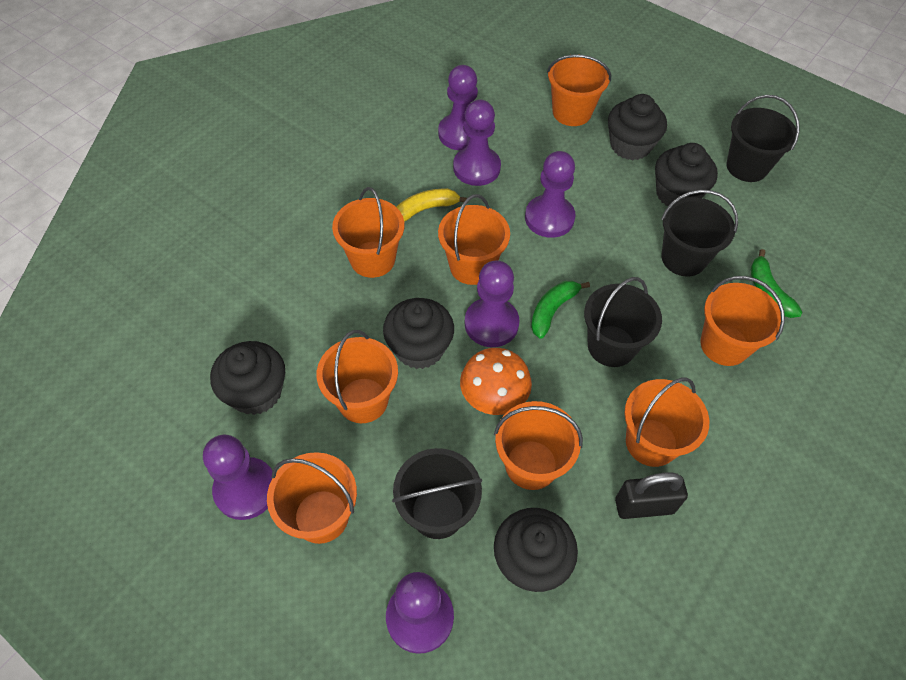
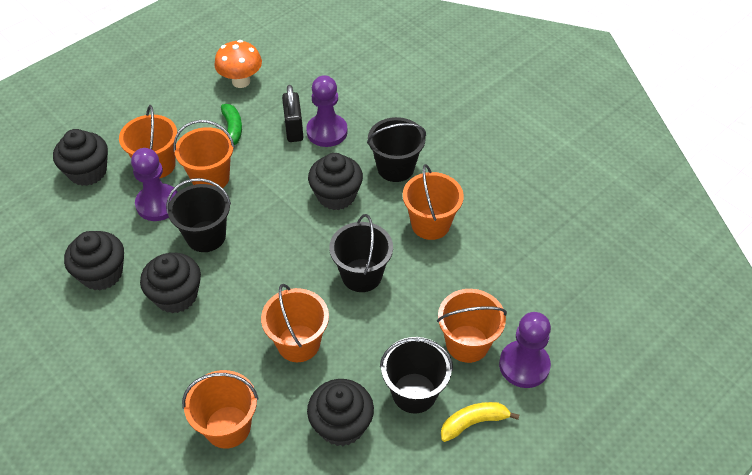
green banana: 2 -> 1
orange bucket: 8 -> 6
purple pawn: 6 -> 3

